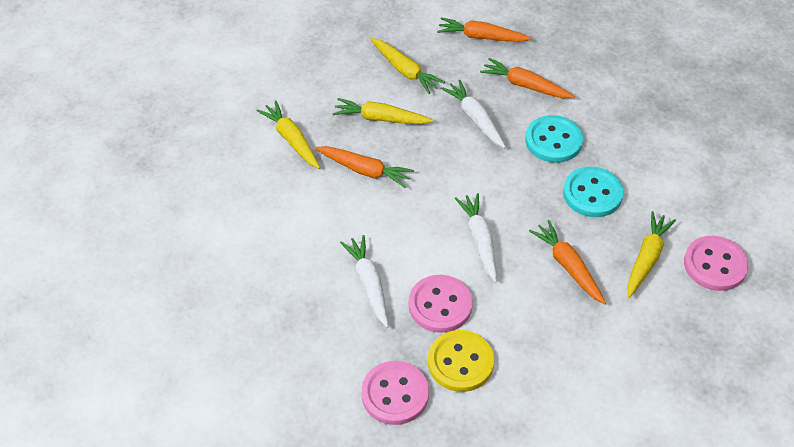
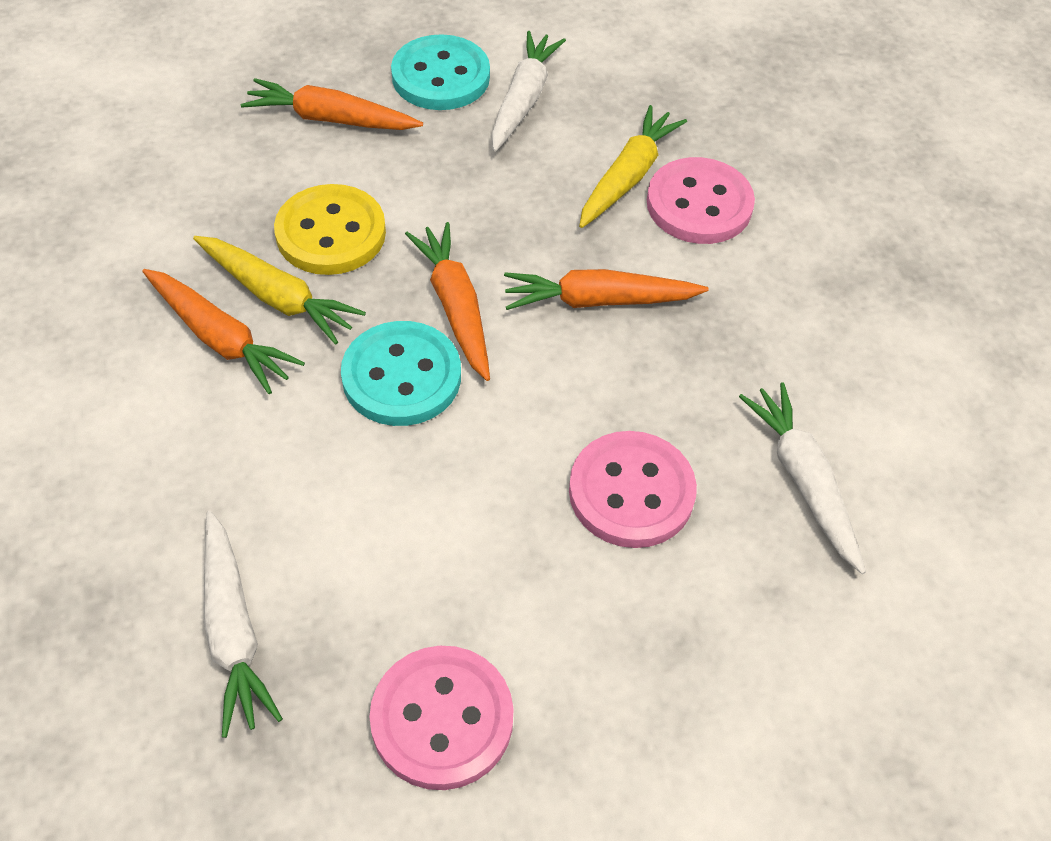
yellow carrot: 4 -> 2

